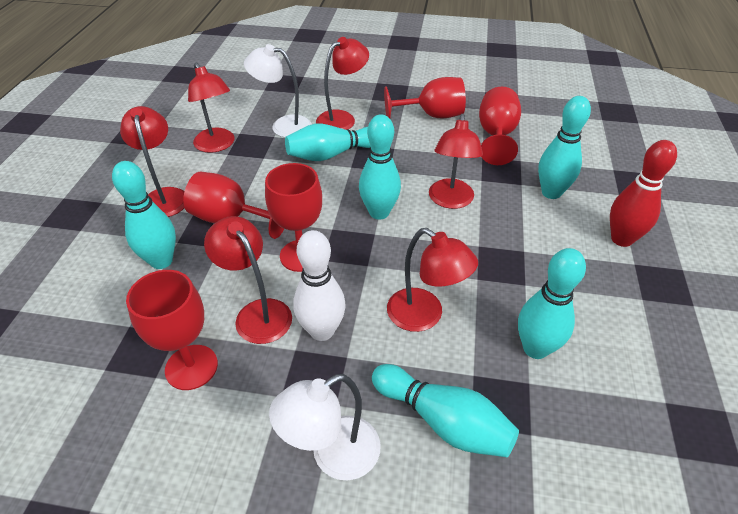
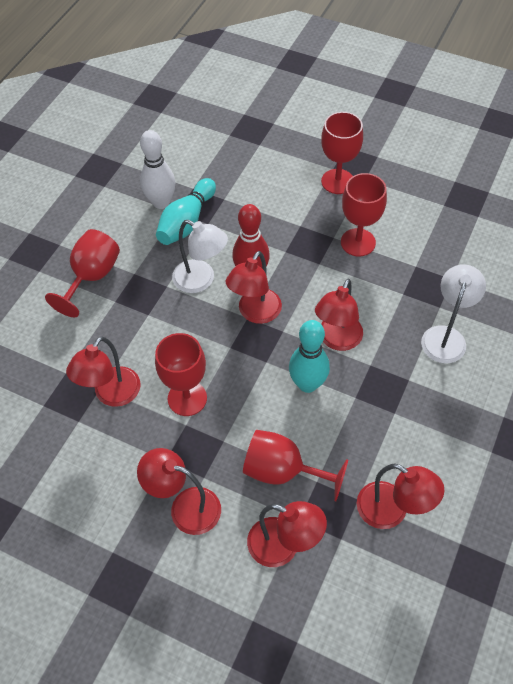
turquoise bowling pin: 6 -> 2

